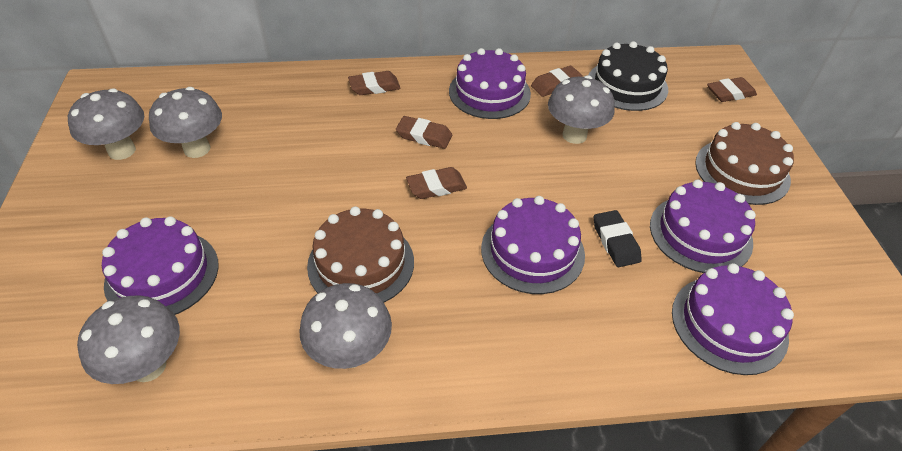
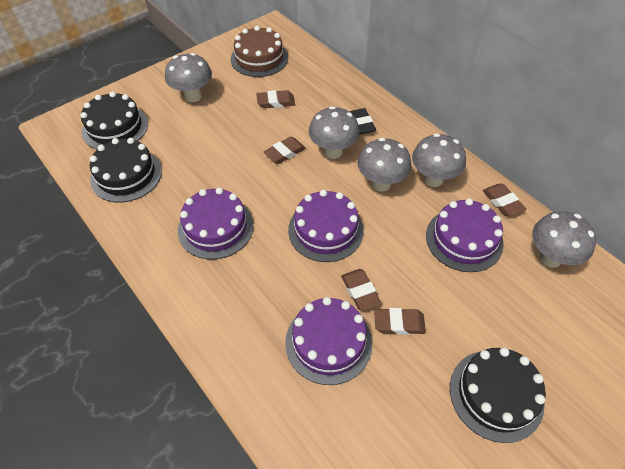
black cake: 1 -> 3
brown cake: 2 -> 1
purple cake: 5 -> 4

